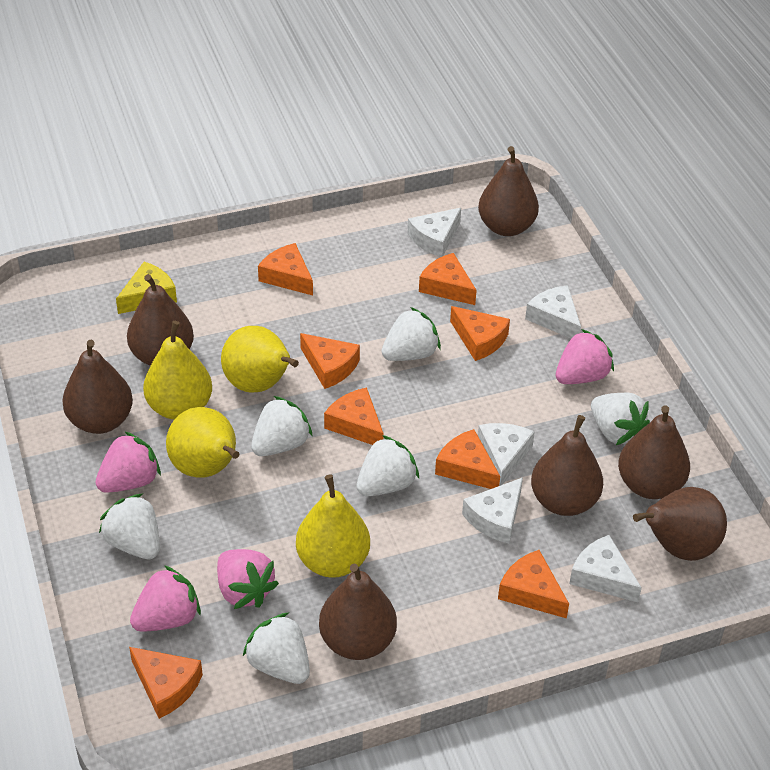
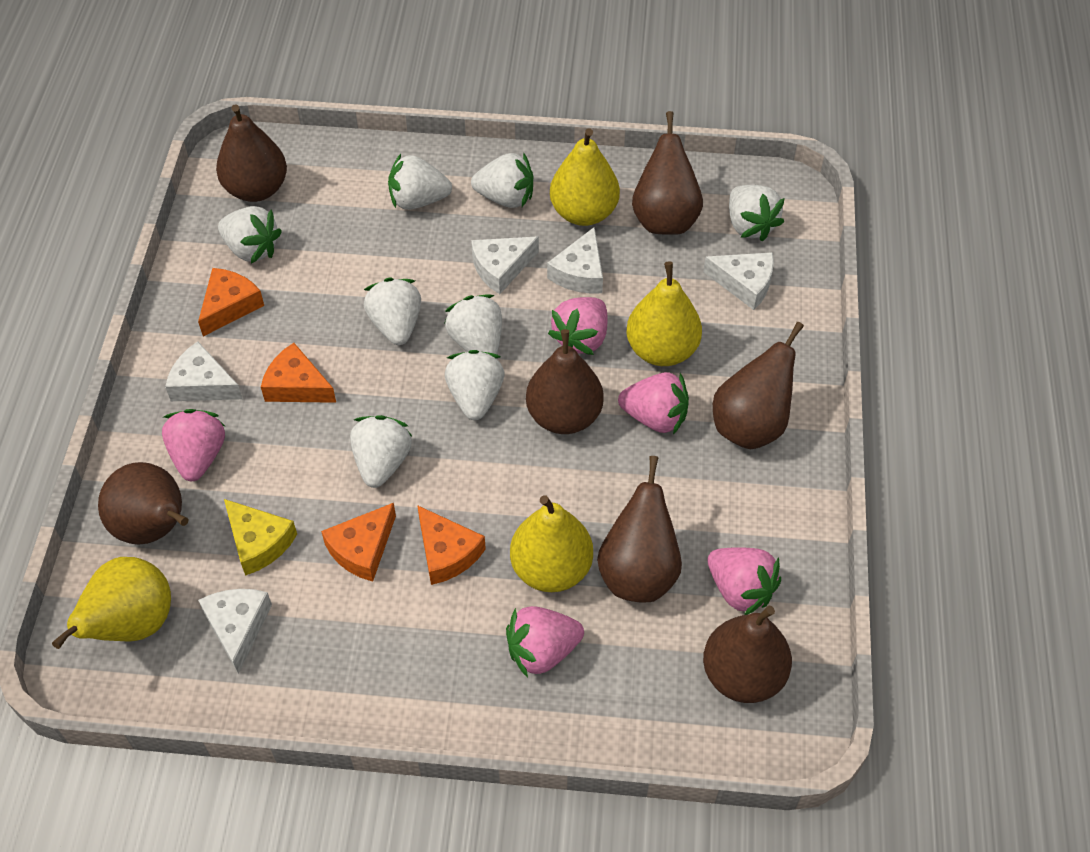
orange cheese: 8 -> 4
pink strawberry: 4 -> 5
white strawberry: 6 -> 8

